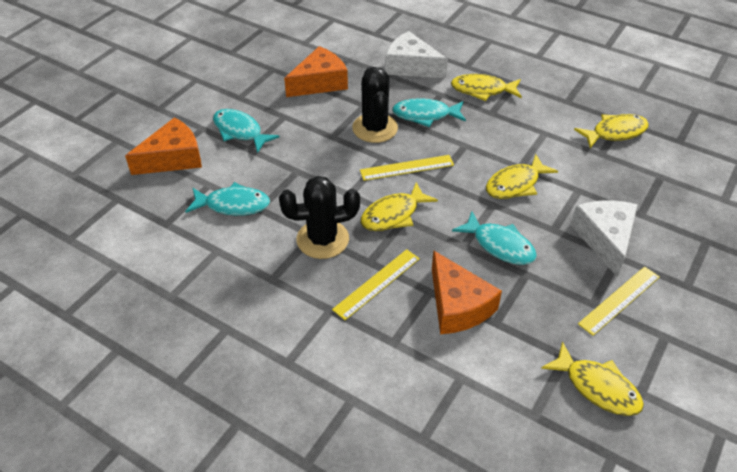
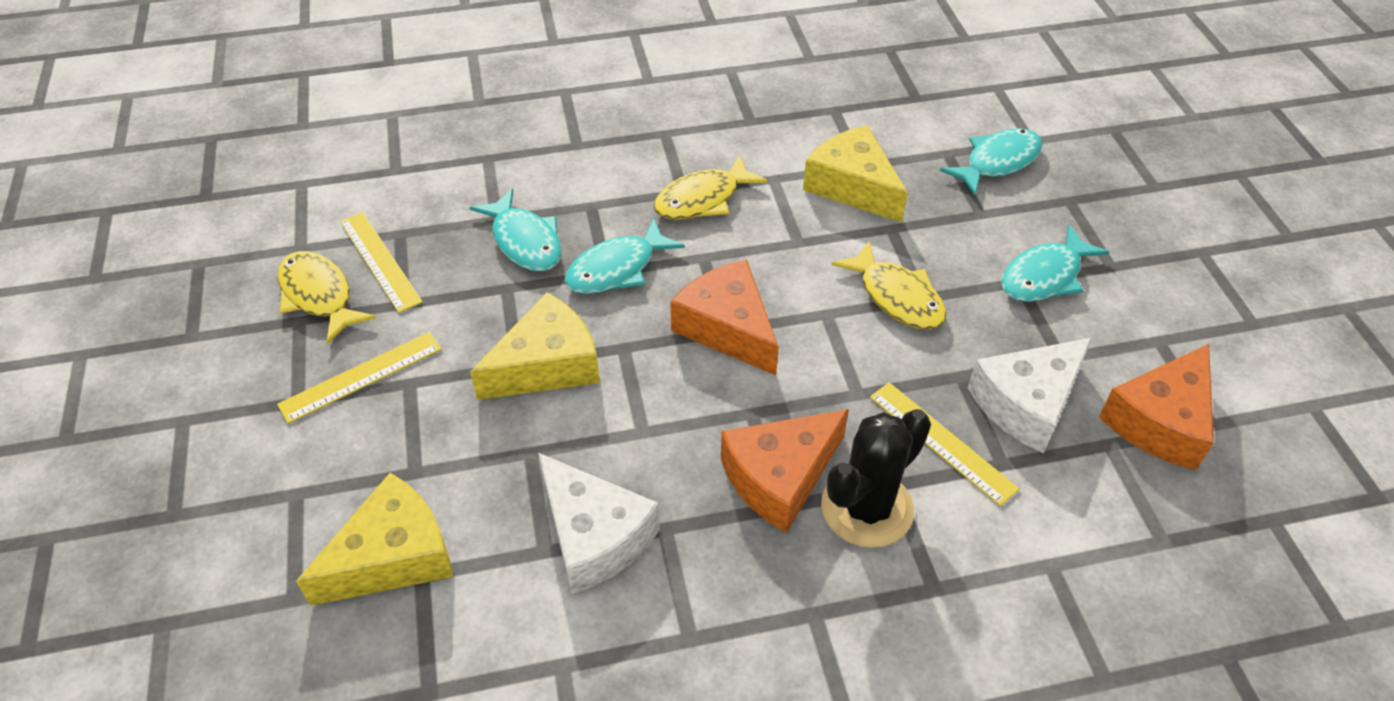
black cactus: 2 -> 1
yellow cheese: 0 -> 3
yellow fish: 5 -> 3

